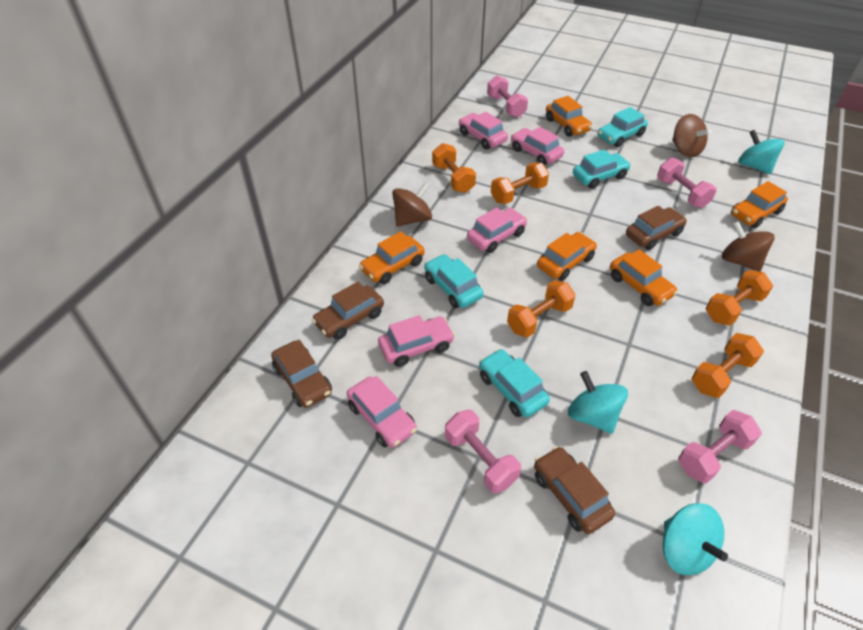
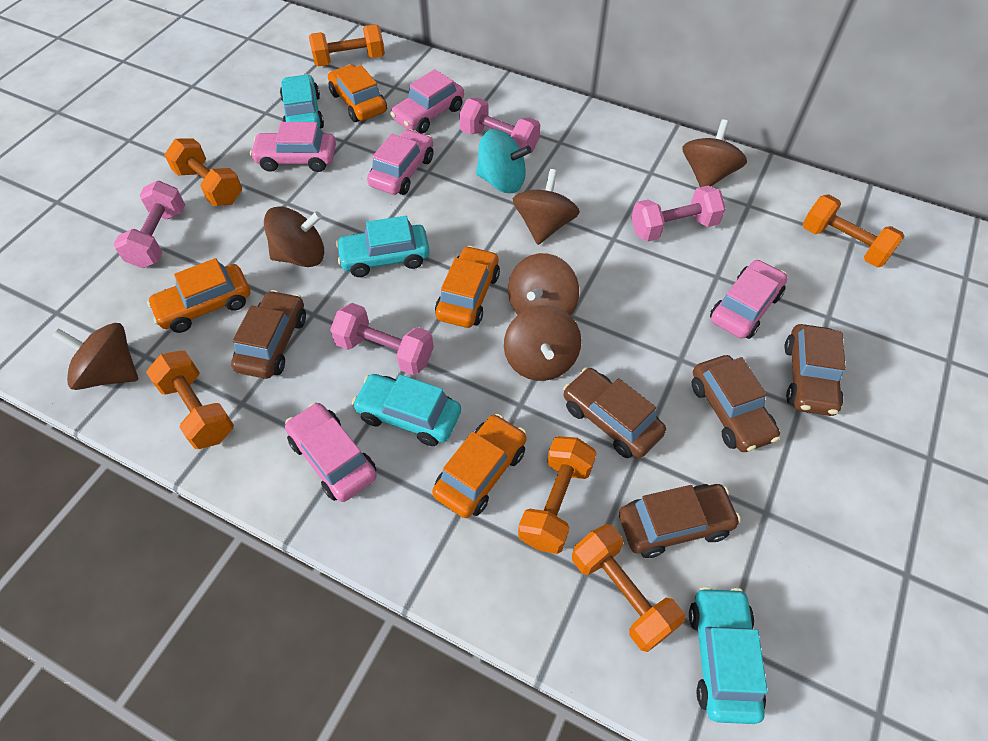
brown car: 4 -> 5
brown spinning top: 3 -> 6
orange car: 5 -> 4
orange dumbbell: 5 -> 6
turquoise spinning top: 3 -> 1

